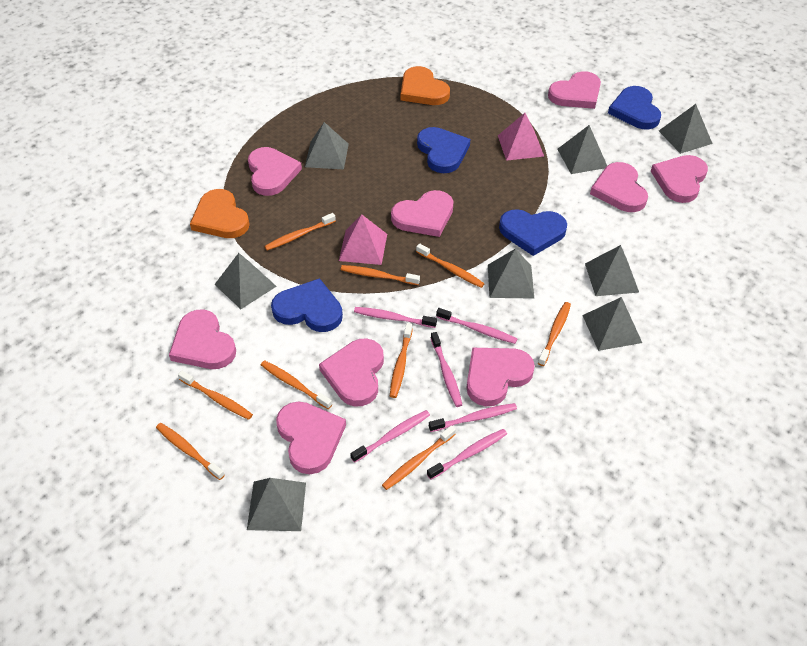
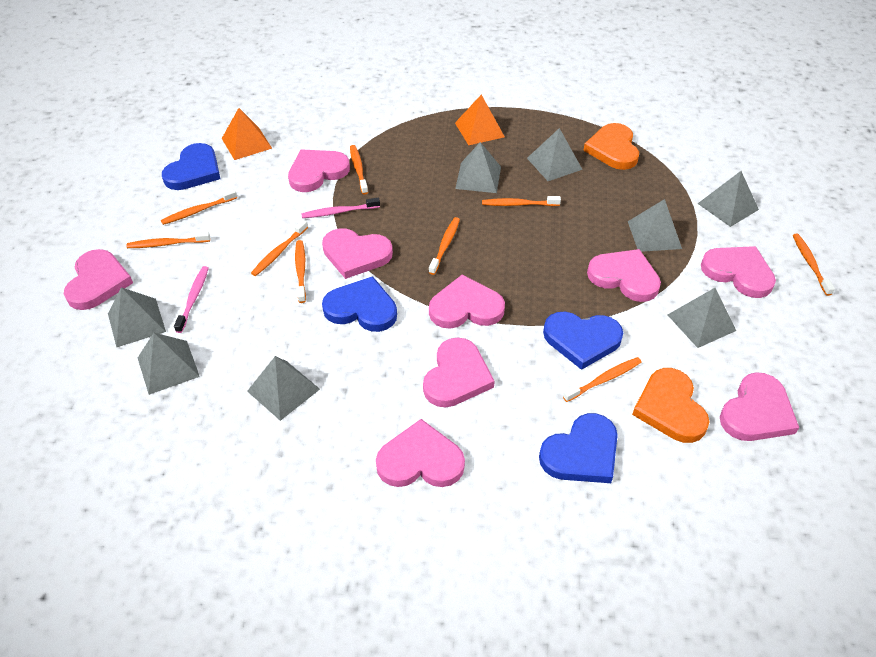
orange pyramid: 0 -> 2
pink pyramid: 2 -> 0
pink toothbrush: 6 -> 2

